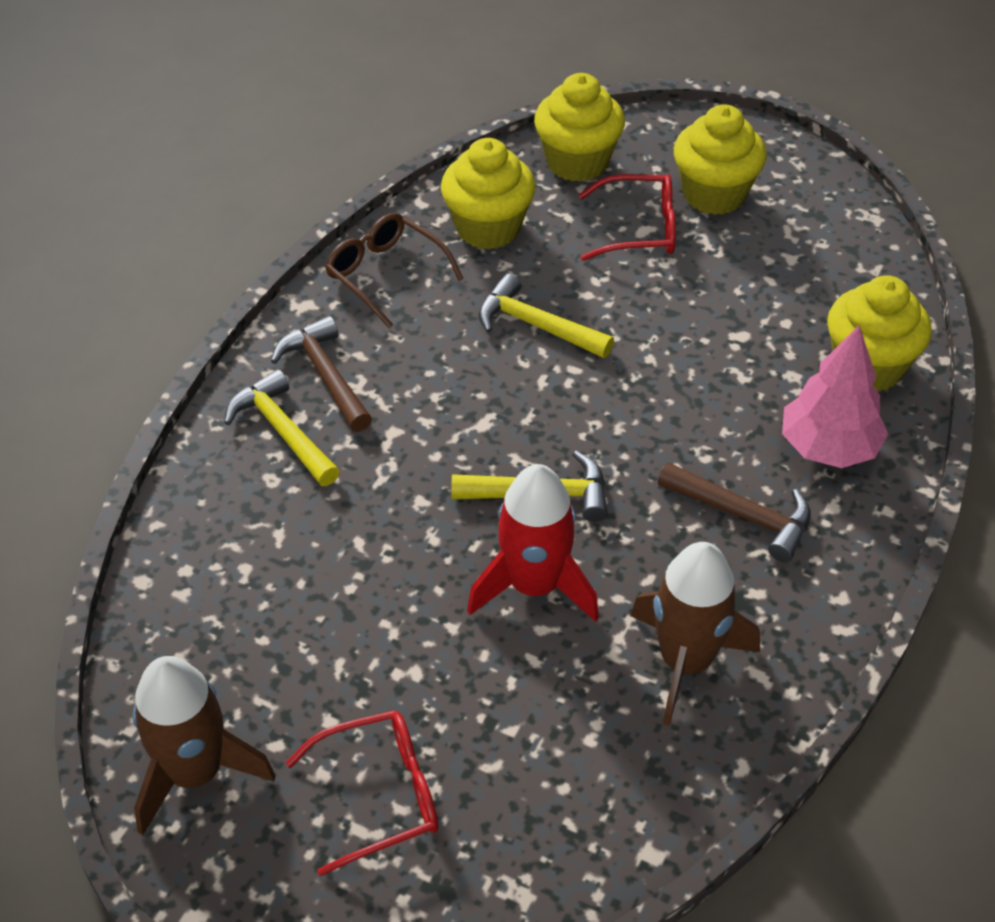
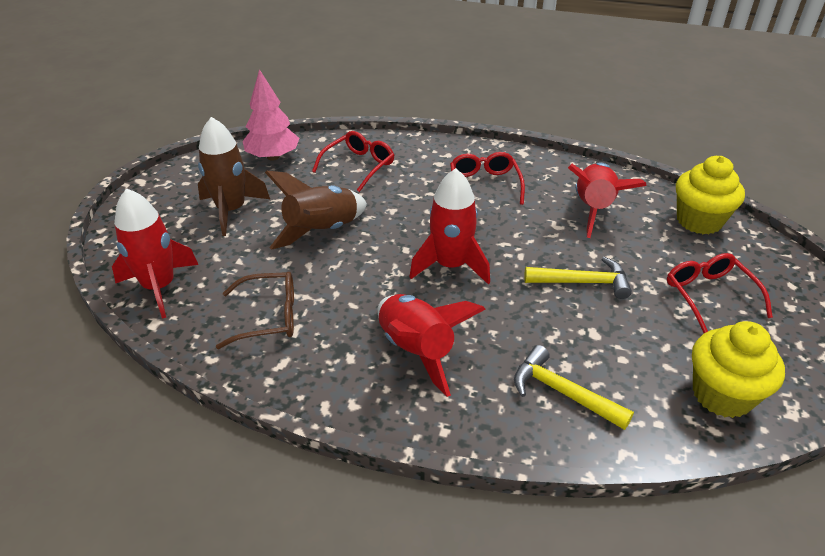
brown hammer: 2 -> 0
red glasses: 2 -> 3
red rocket: 1 -> 4
yellow cupcake: 4 -> 2
yellow hammer: 3 -> 2

